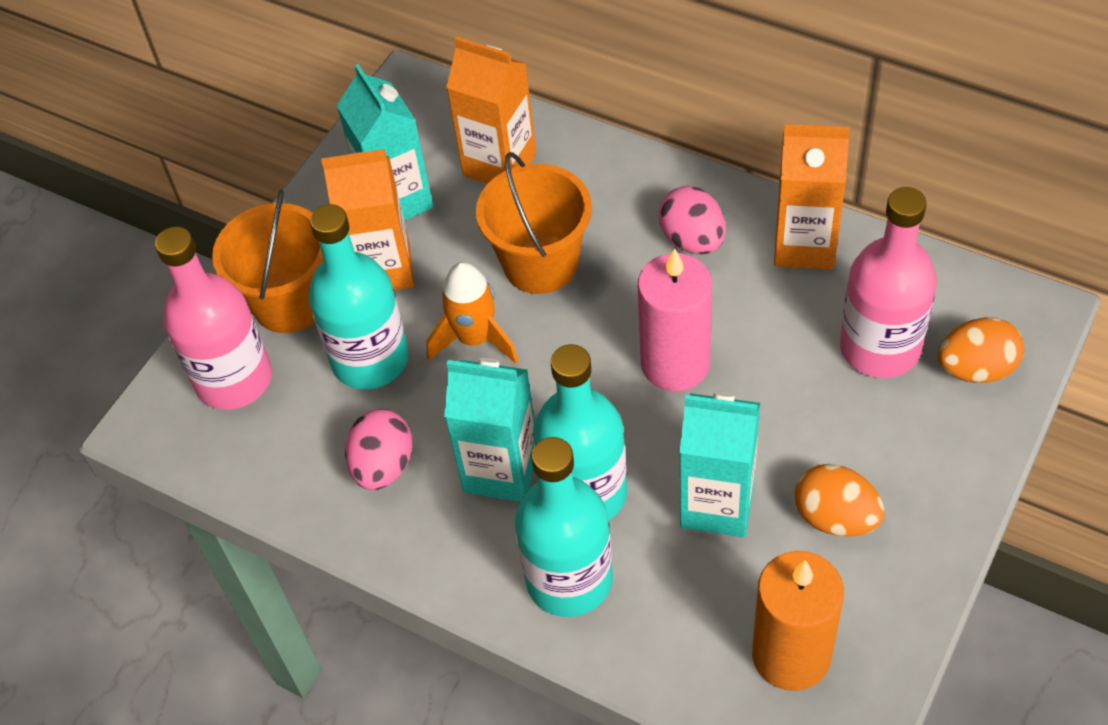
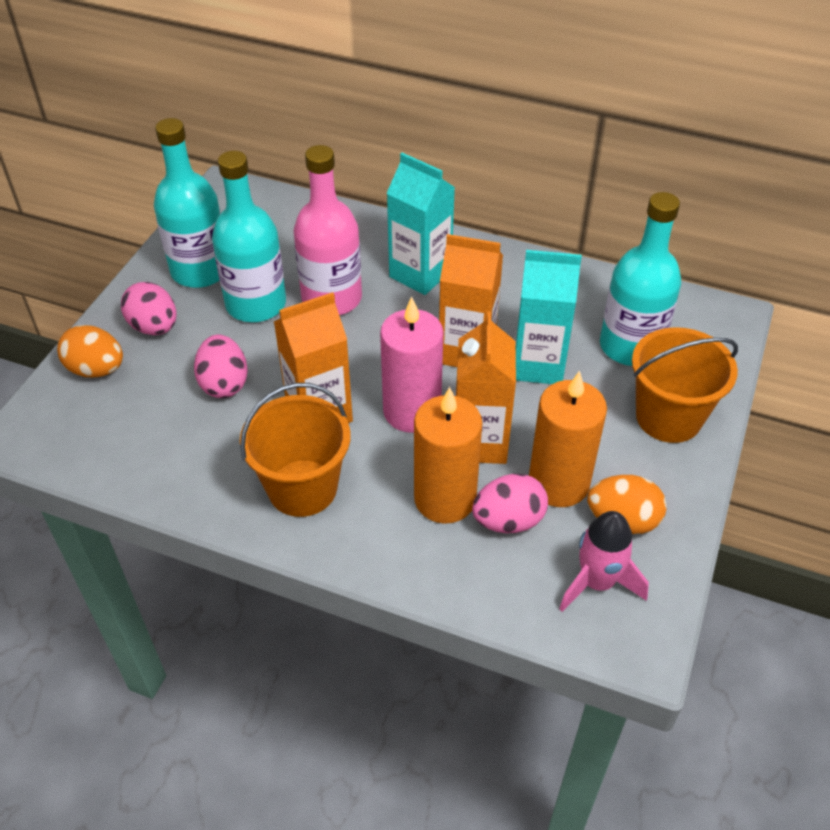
orange candle: 1 -> 2
orange rocket: 1 -> 0
pink bottle: 2 -> 1
pink egg: 2 -> 3
pink rocket: 0 -> 1
turquoise carton: 3 -> 2

